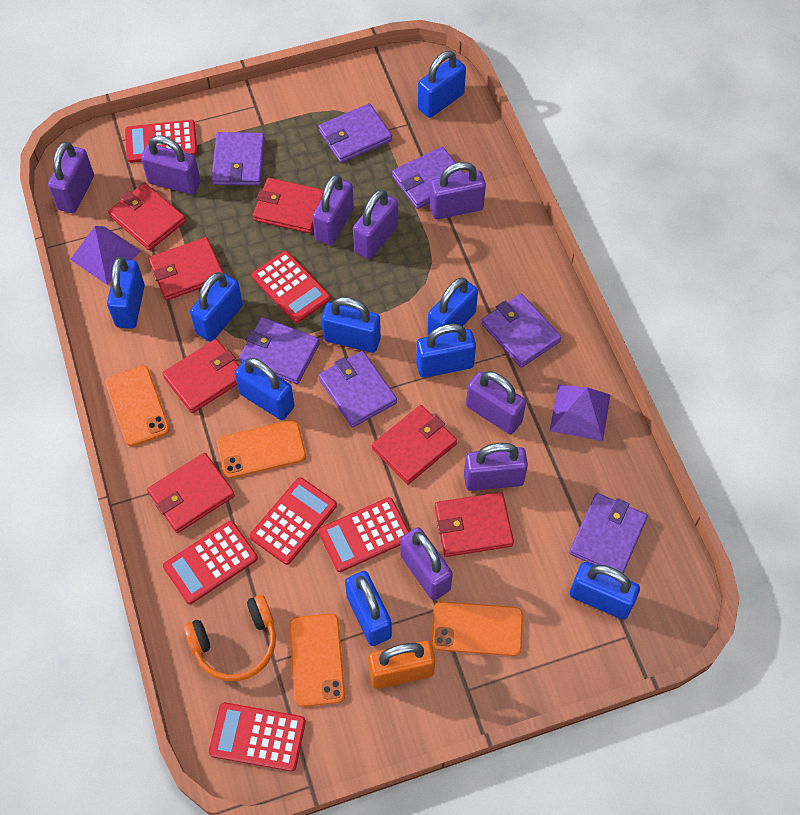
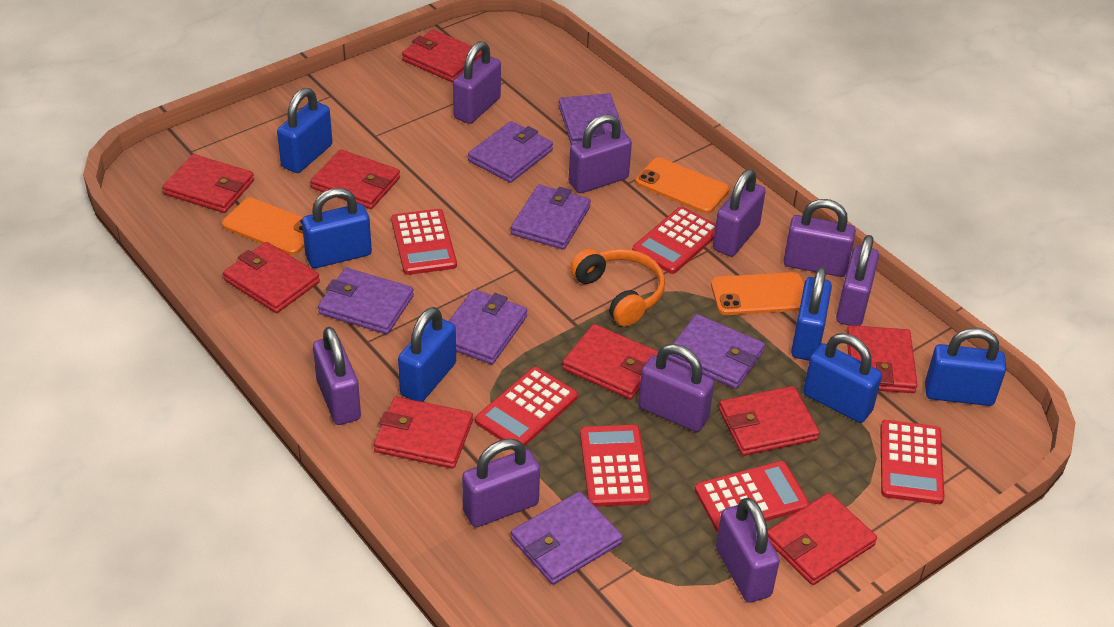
blue padlock: 9 -> 6
orange padlock: 1 -> 0
orange phone: 4 -> 3
purple padlock: 8 -> 9
purple pyramid: 2 -> 0
red wallet: 7 -> 9

